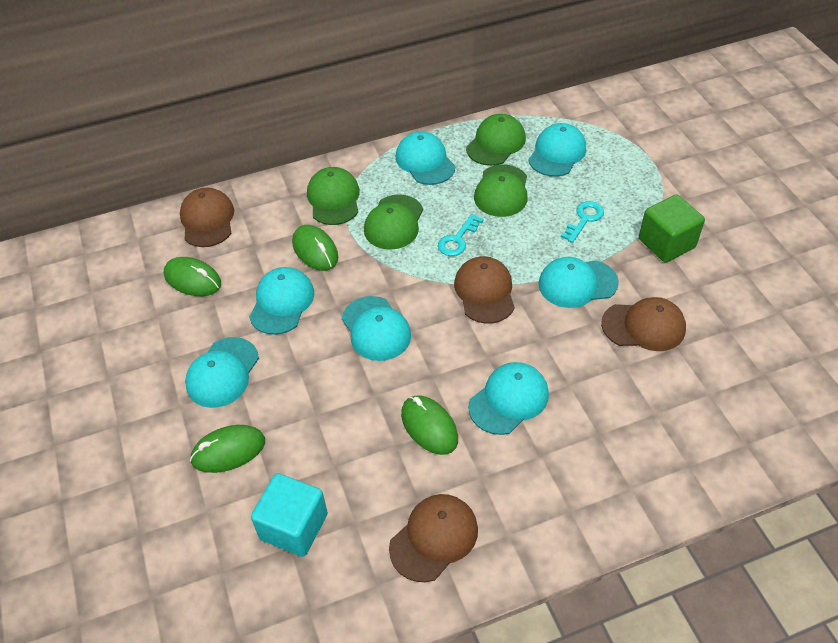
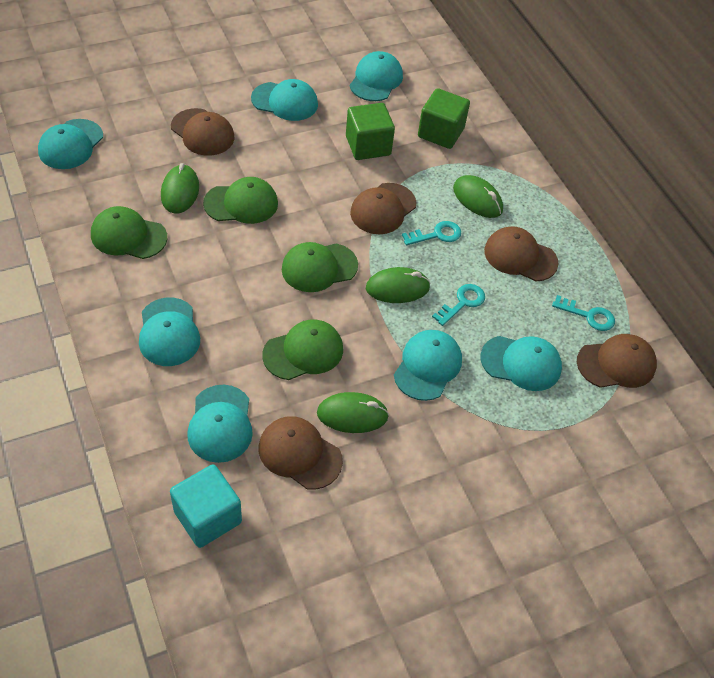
brown cap: 4 -> 5
green cube: 1 -> 2
turquoise key: 2 -> 3

